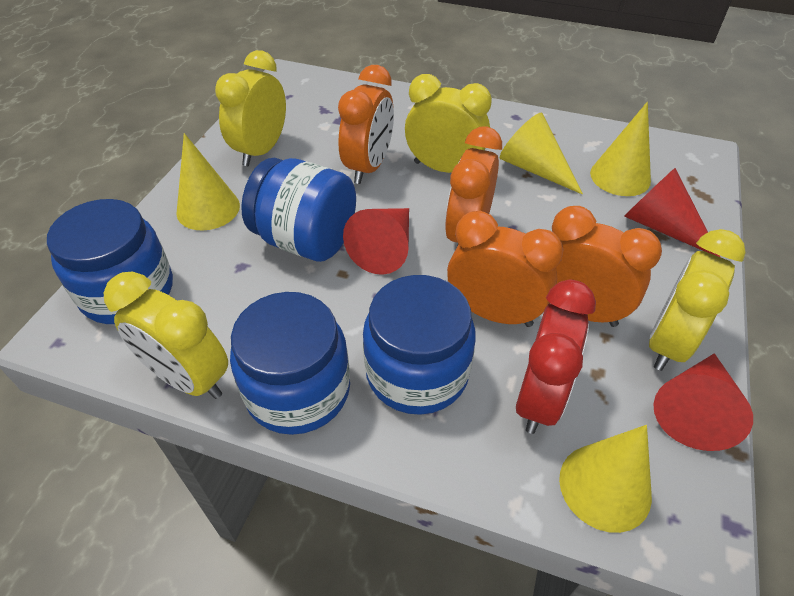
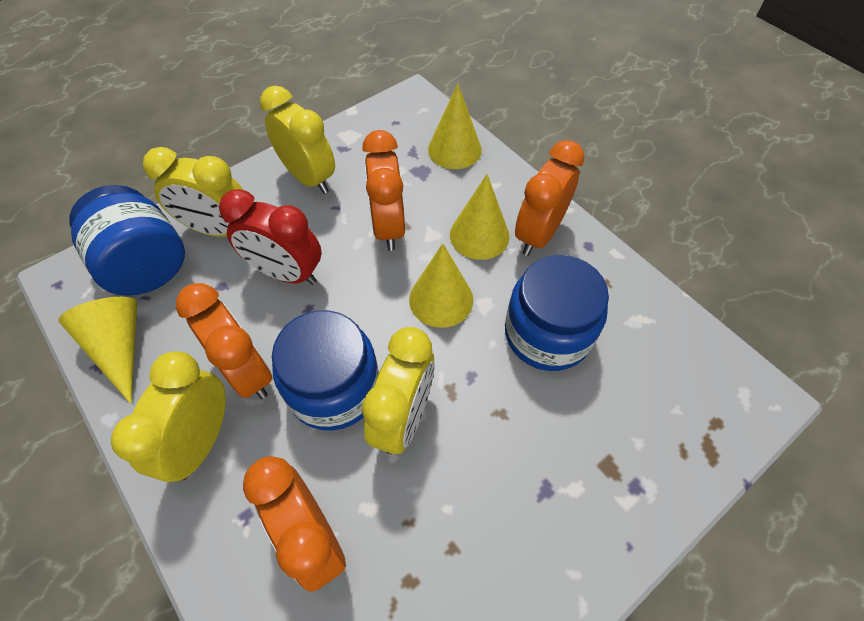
blue jar: 4 -> 3
red cone: 3 -> 0

